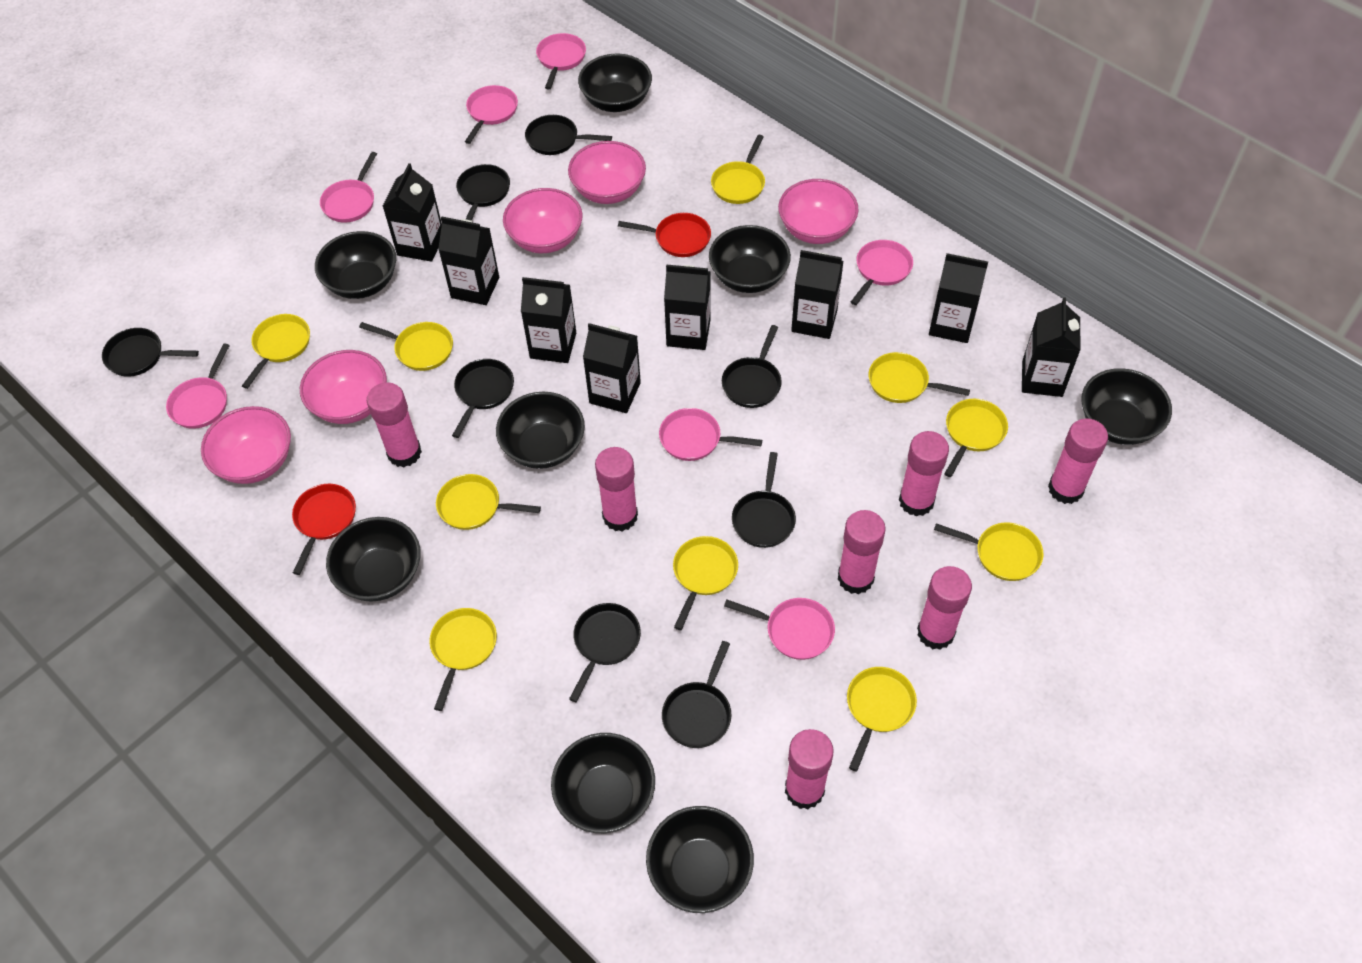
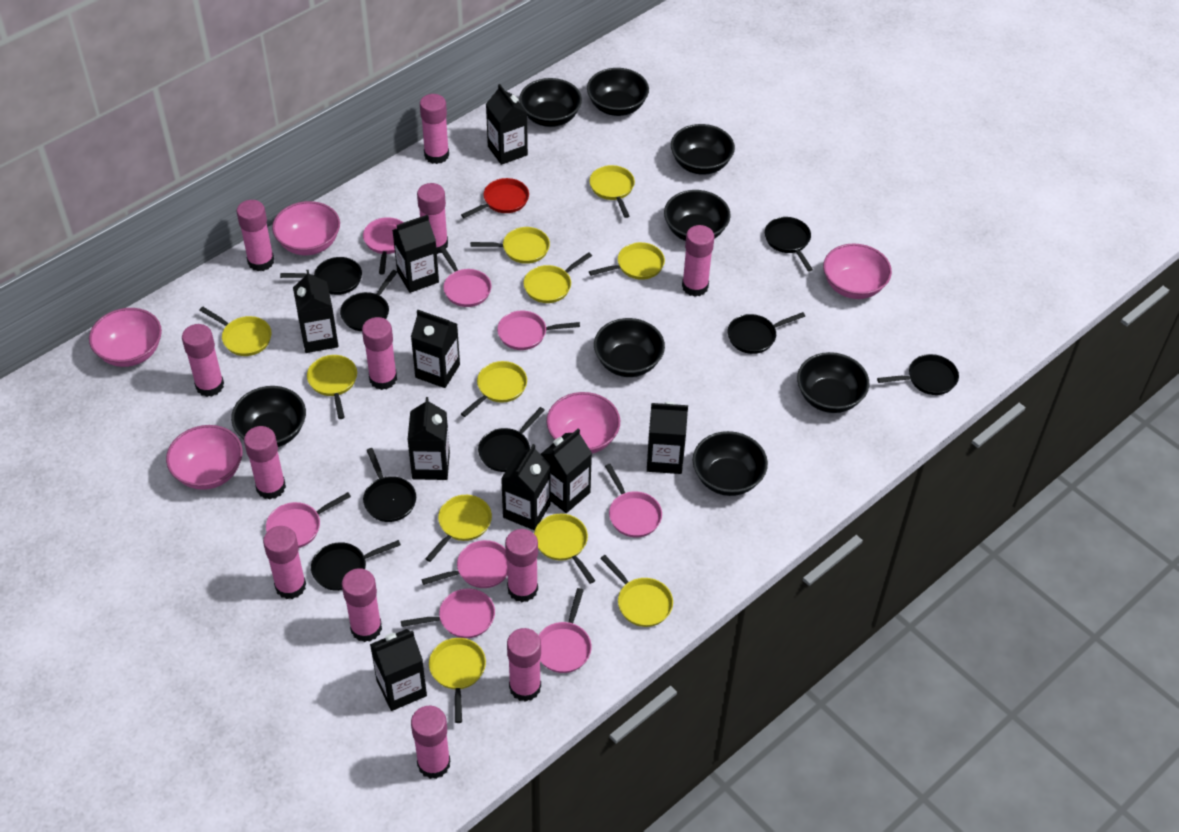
black carton: 8 -> 9
pink glue stick: 7 -> 12
pink pan: 7 -> 8
red pan: 2 -> 1
yellow pan: 10 -> 11

